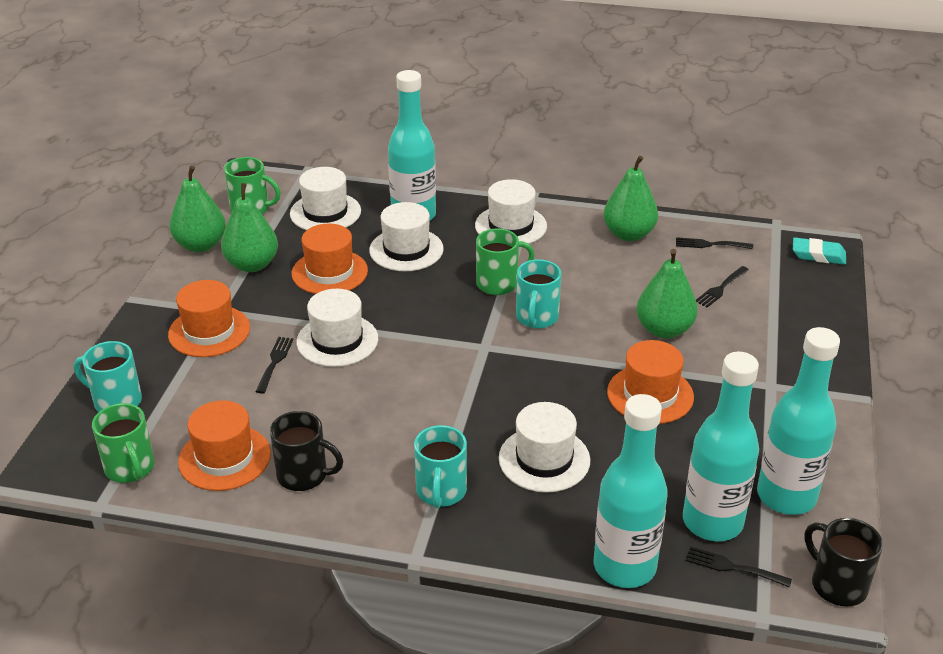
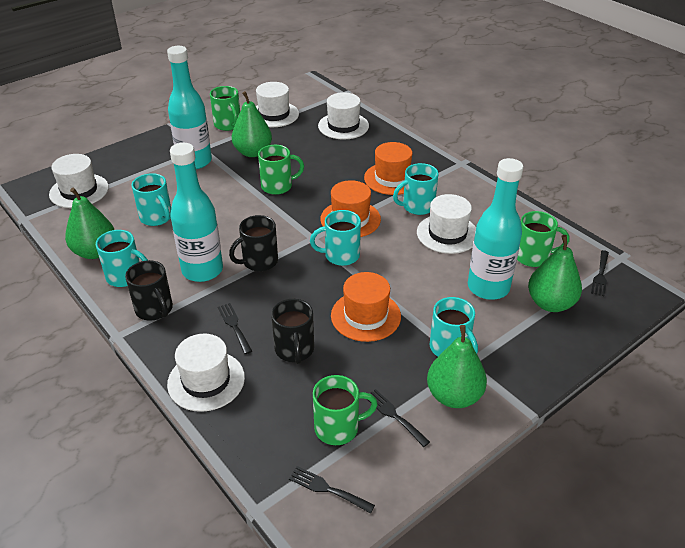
black mug: 2 -> 3
green mug: 3 -> 4
orange hat: 4 -> 3
turquoise bottle: 4 -> 3
turquoise eraser: 1 -> 0
turquoise mug: 3 -> 5

